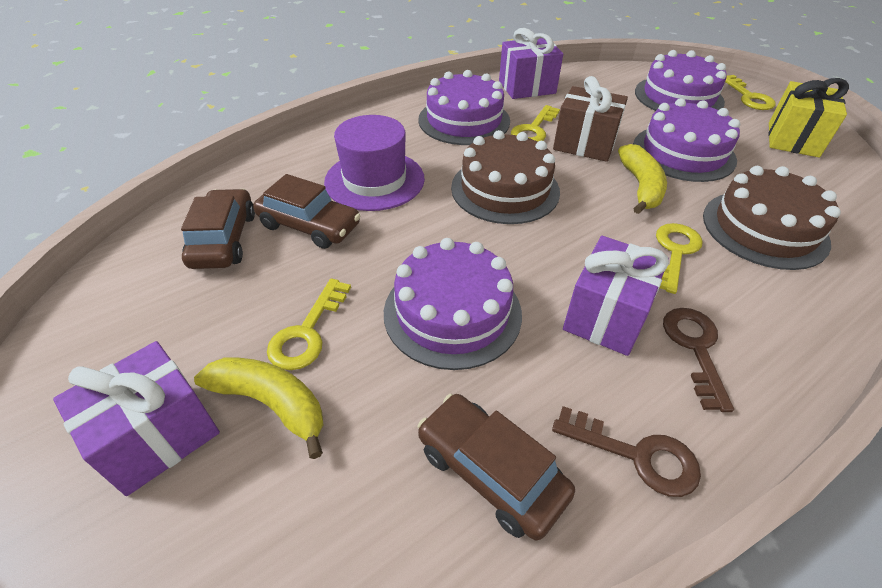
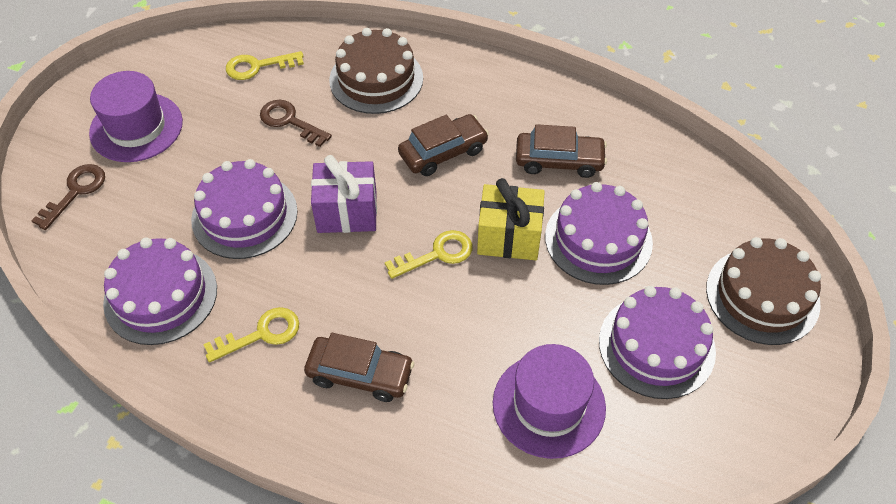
brown gift: 1 -> 0
purple gift: 3 -> 1
purple hat: 1 -> 2
yellow banana: 2 -> 0
yellow key: 4 -> 3

